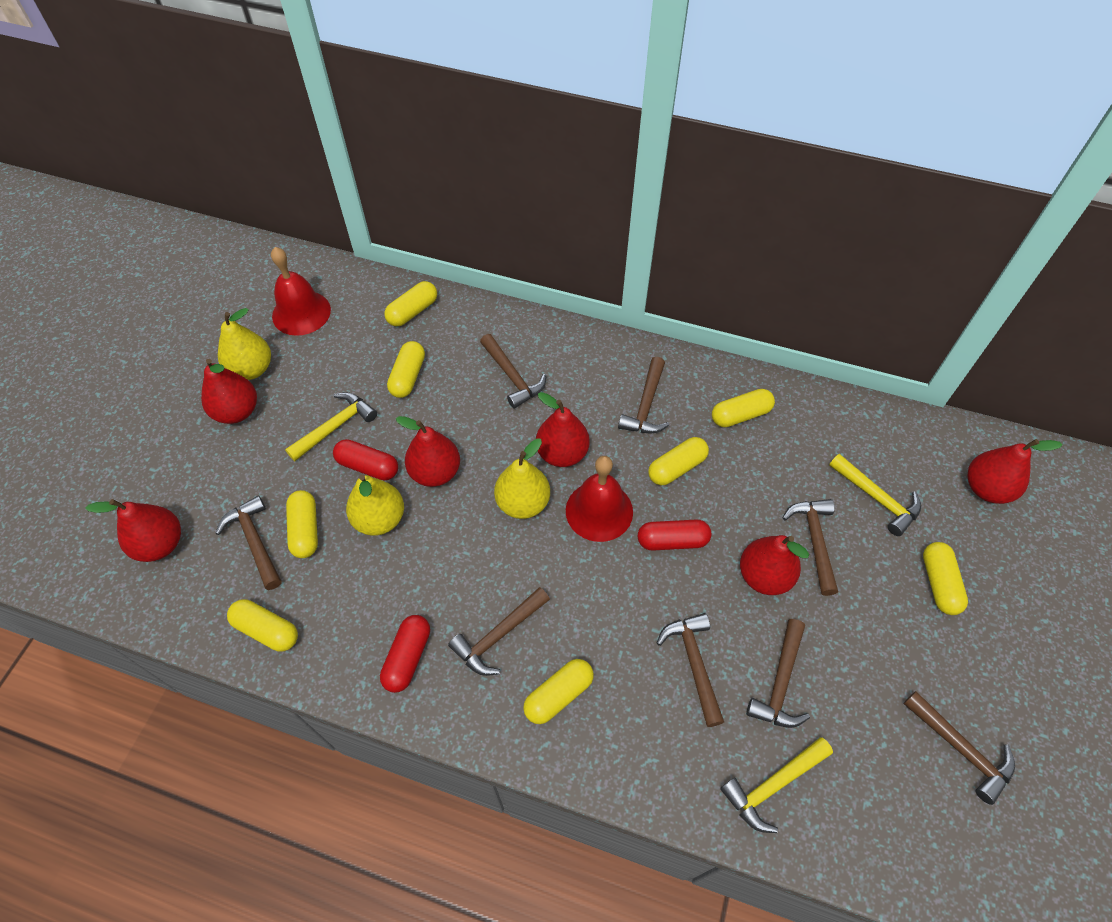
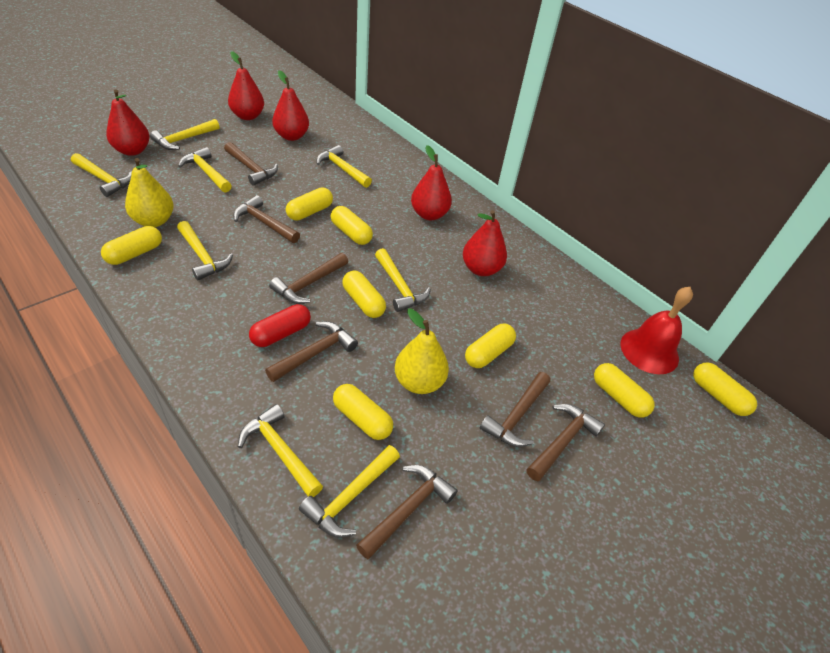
brown hammer: 8 -> 7
red bell: 2 -> 1
red capsule: 3 -> 1
red pear: 6 -> 5
yellow hammer: 3 -> 8
yellow pear: 3 -> 2

